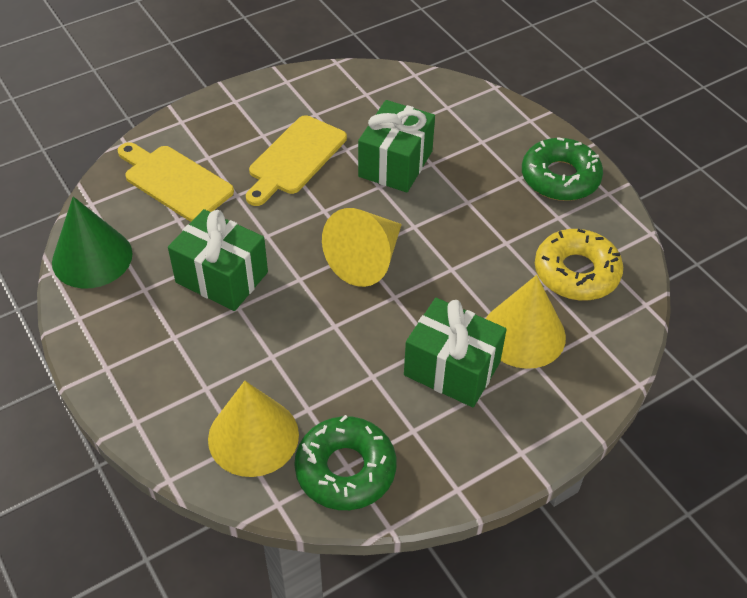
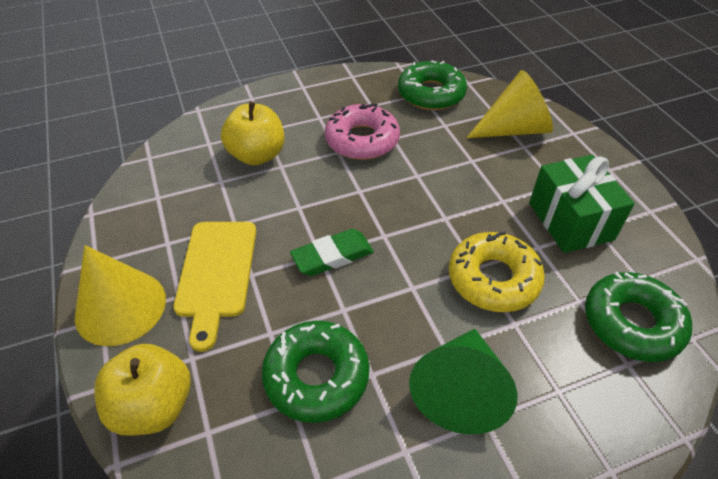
green donut: 2 -> 3
green eraser: 0 -> 1
green gift: 3 -> 1
pink donut: 0 -> 1
yellow apple: 0 -> 2
yellow cone: 3 -> 2
yellow cutting board: 2 -> 1

